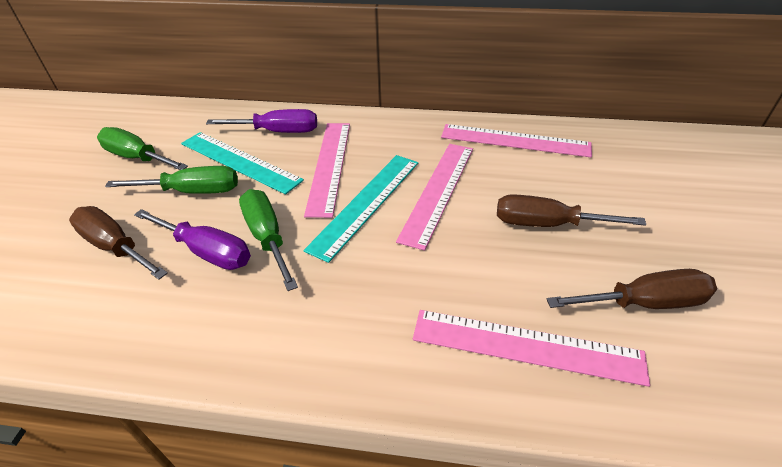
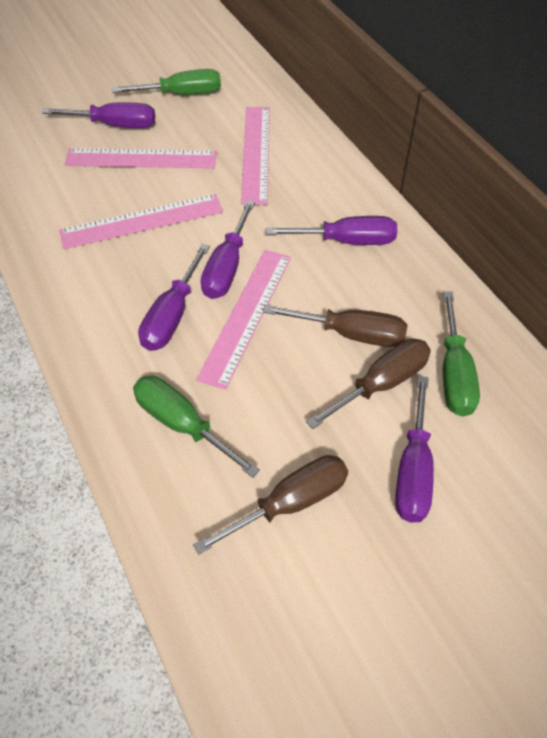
purple screwdriver: 2 -> 5
turquoise ruler: 2 -> 0

